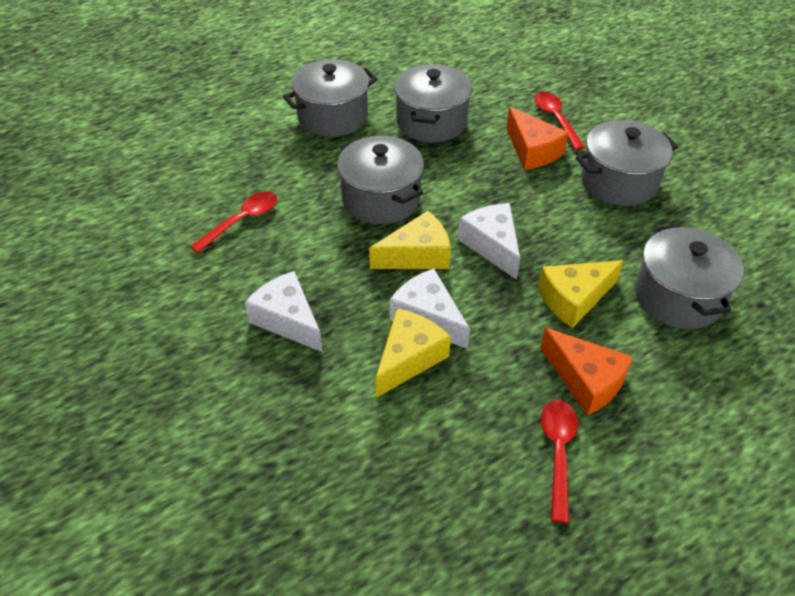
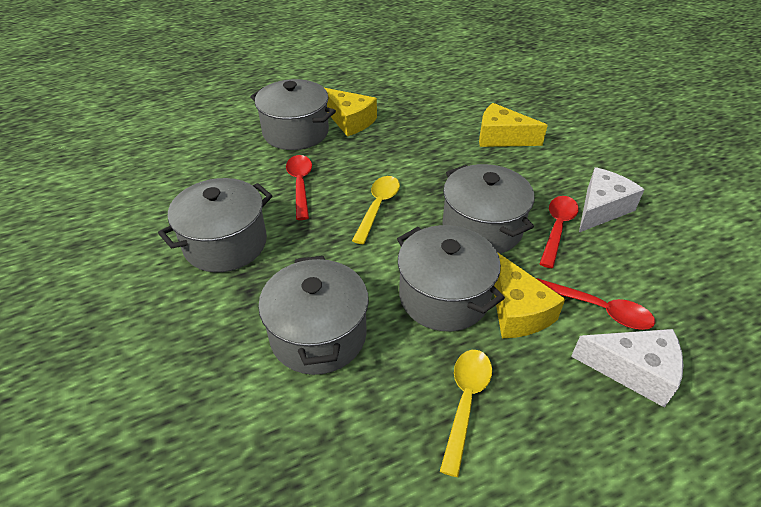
orange cheese: 2 -> 0
white cheese: 3 -> 2
yellow spoon: 0 -> 2

